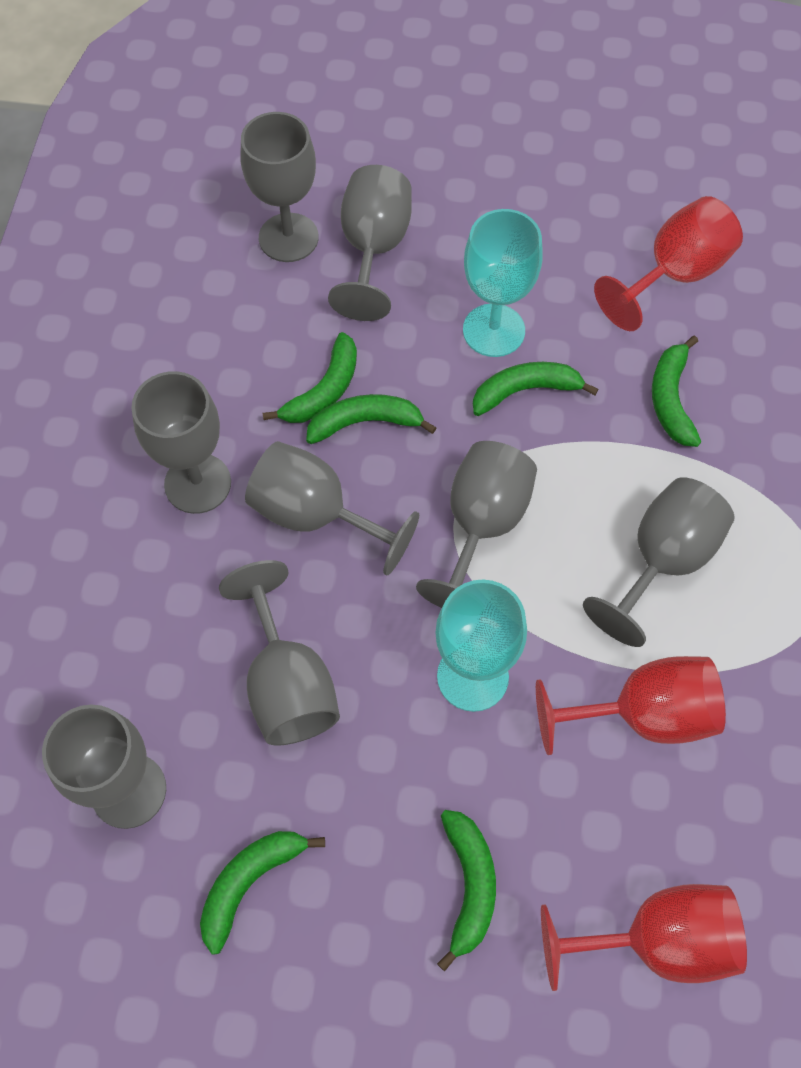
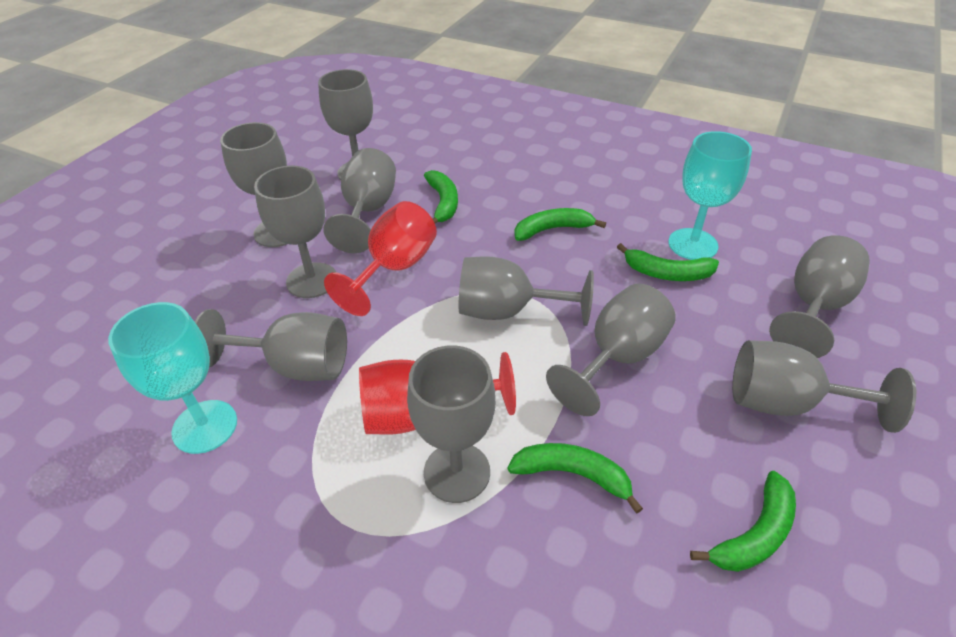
green banana: 6 -> 5
grey goblet: 8 -> 10
red goblet: 3 -> 2

